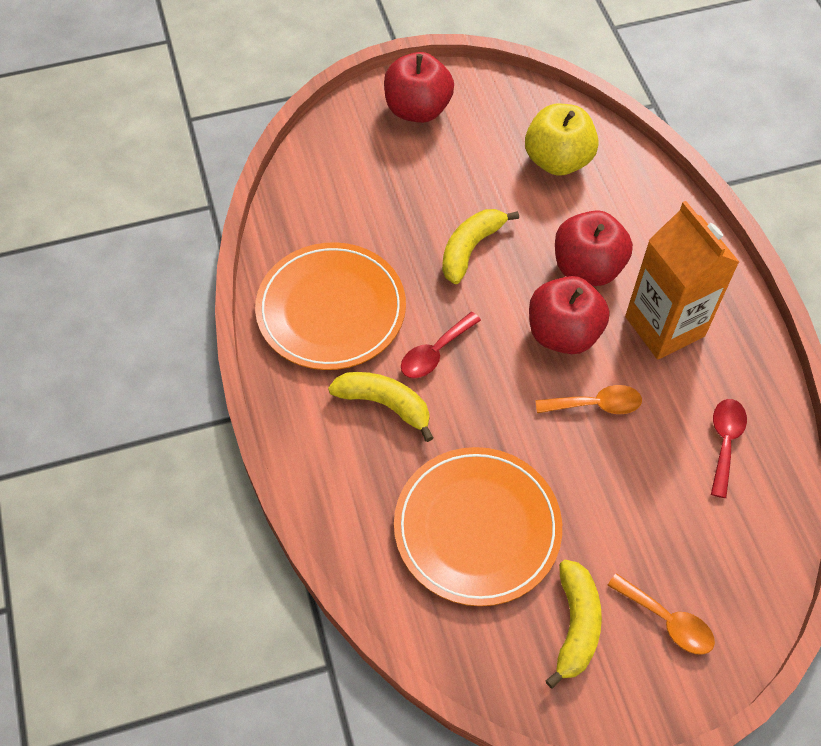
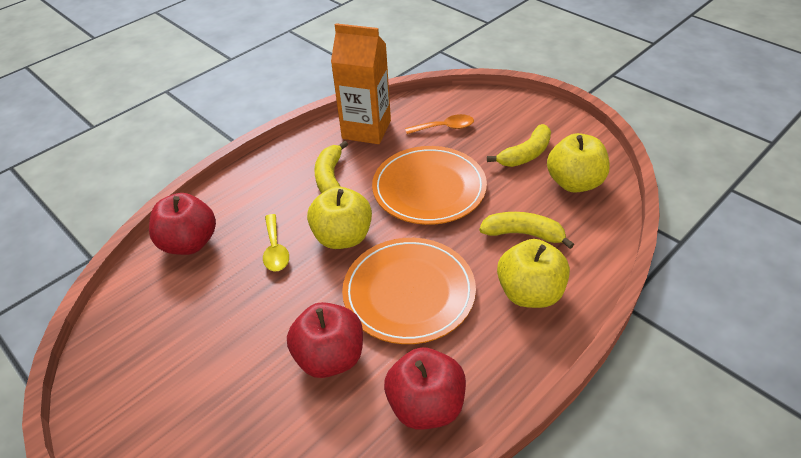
orange spoon: 2 -> 1
red spoon: 2 -> 0
yellow apple: 1 -> 3
yellow spoon: 0 -> 1

